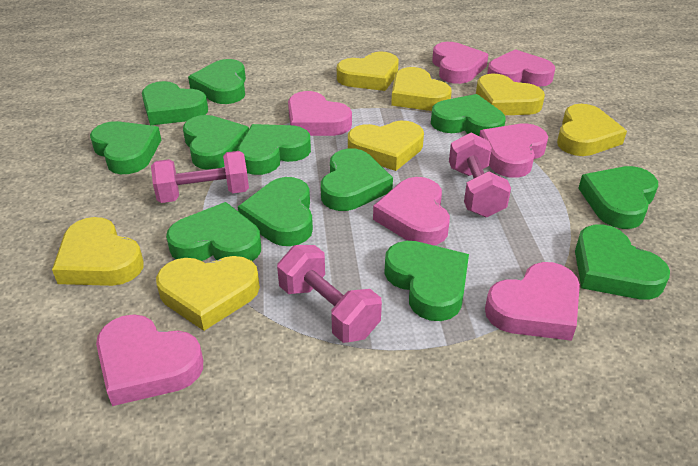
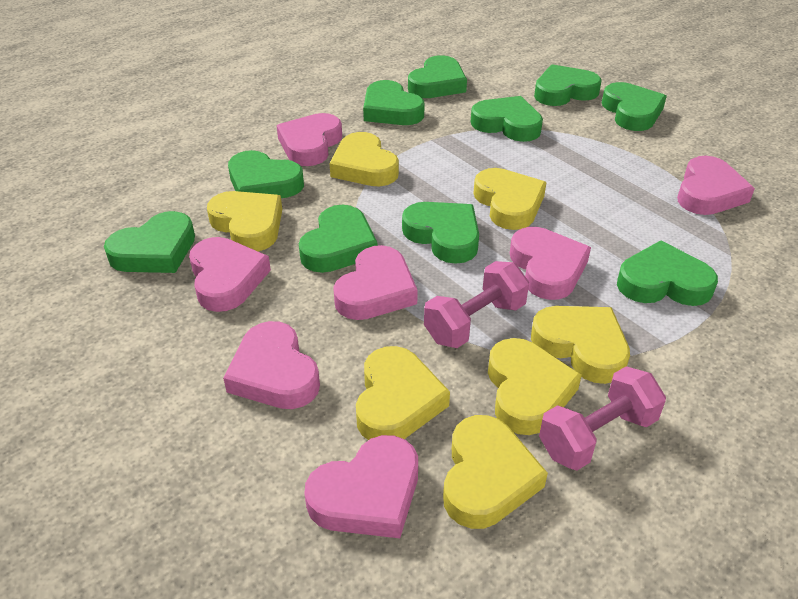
green heart: 12 -> 10
pink dumbbell: 3 -> 2

